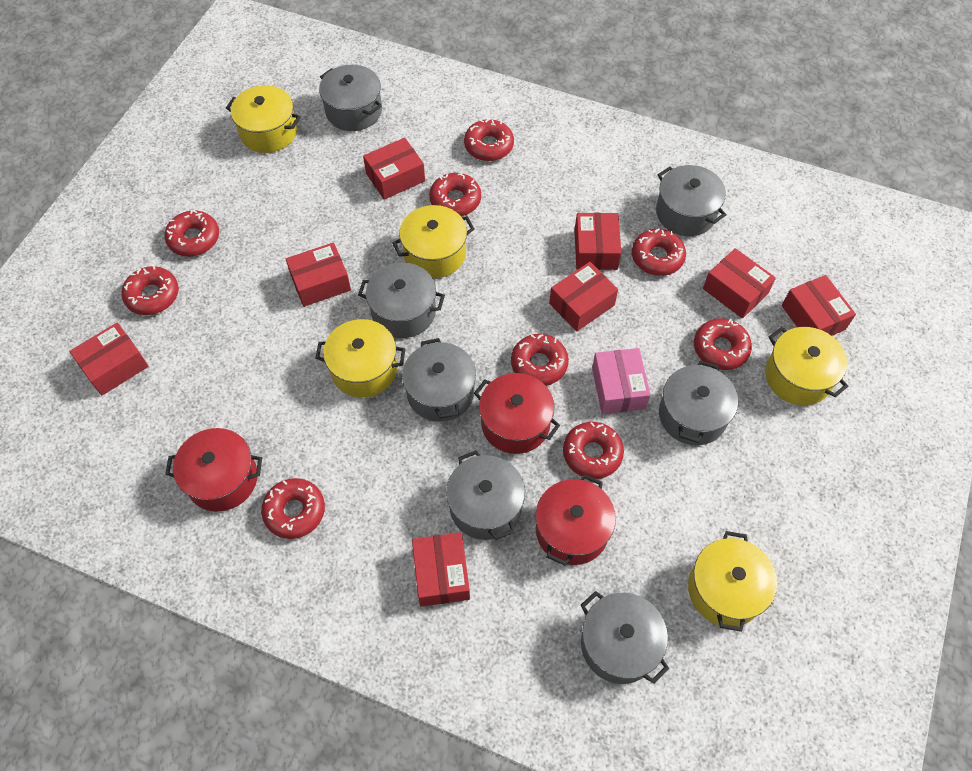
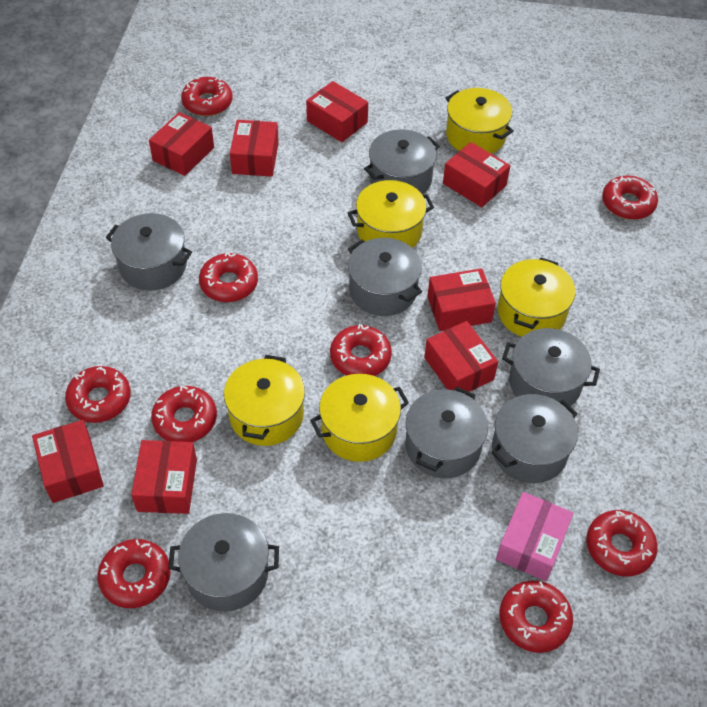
red pot: 3 -> 0

